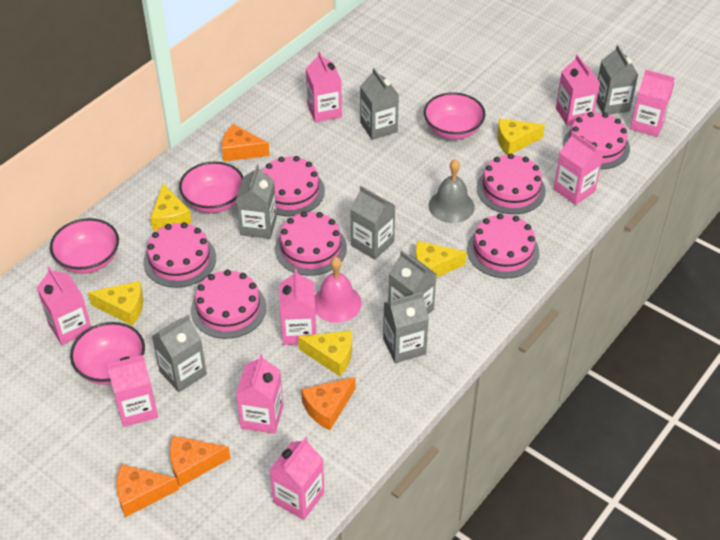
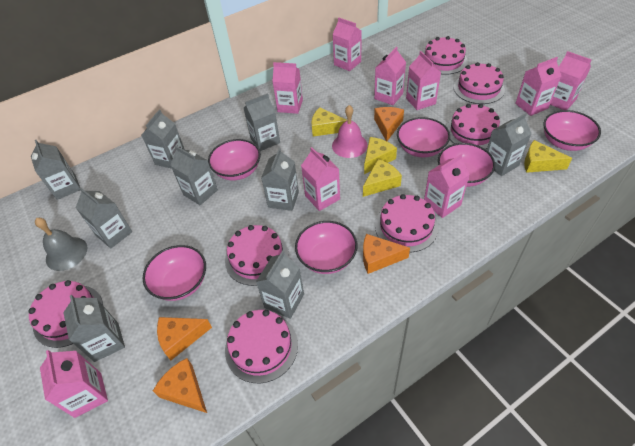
grey carton: 7 -> 9
pink bowl: 4 -> 6
yellow cheese: 5 -> 4

